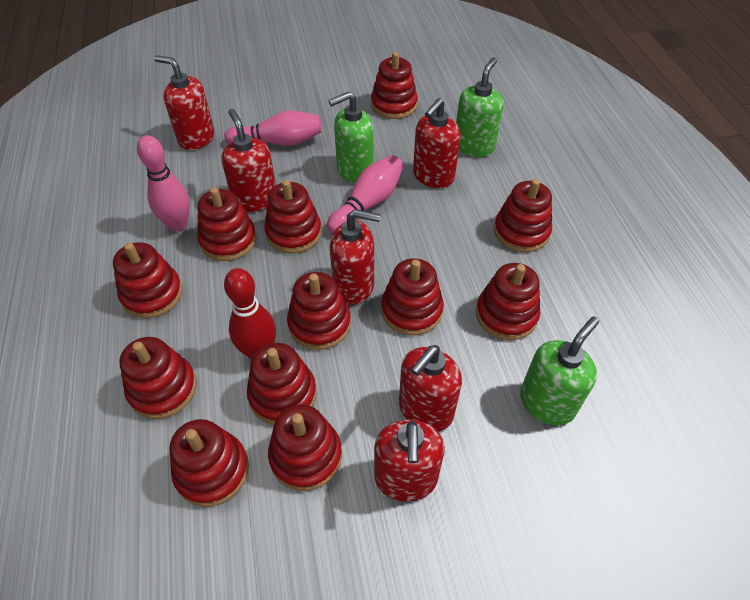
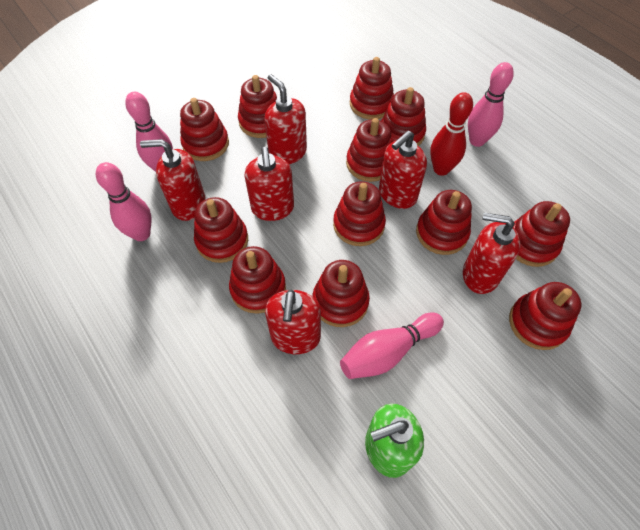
green soap dispenser: 3 -> 1
pink bowling pin: 3 -> 4

